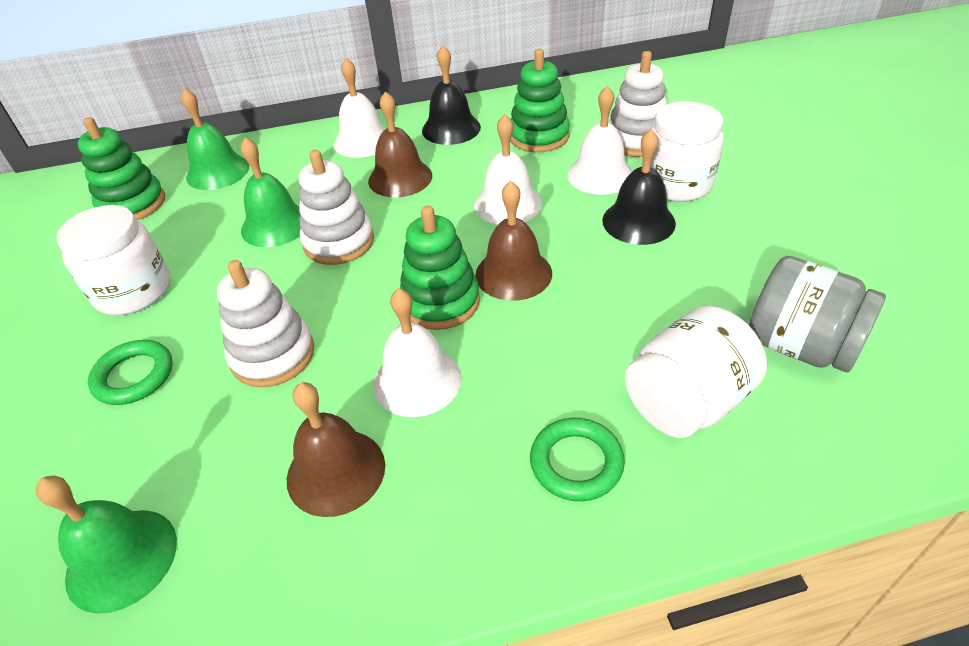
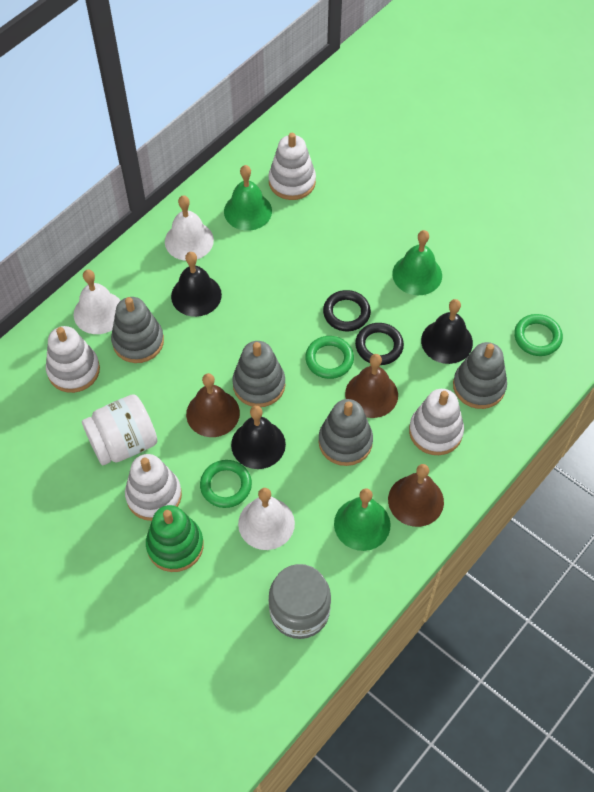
black bell: 2 -> 3
black ring: 0 -> 2
green ring: 2 -> 3
green stacking toy: 3 -> 1
grey stacking toy: 0 -> 4
white bell: 4 -> 3
white jar: 3 -> 1
white stacking toy: 3 -> 4

